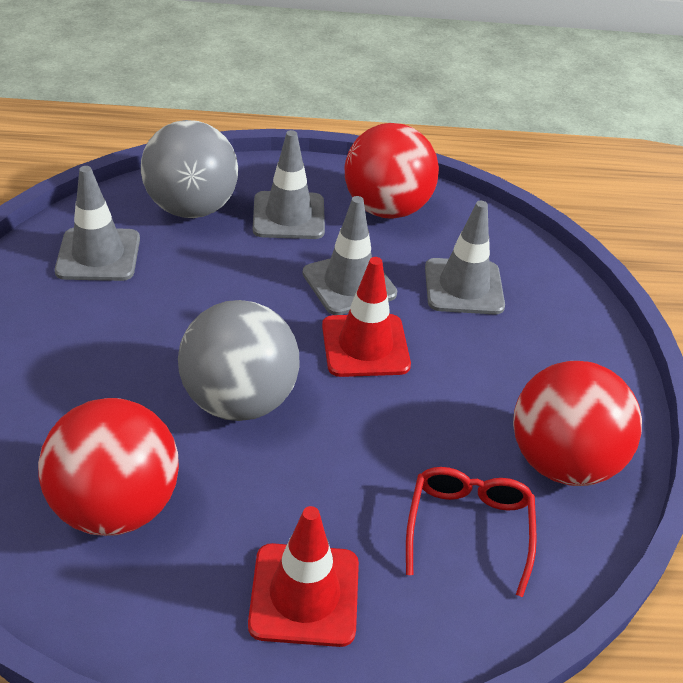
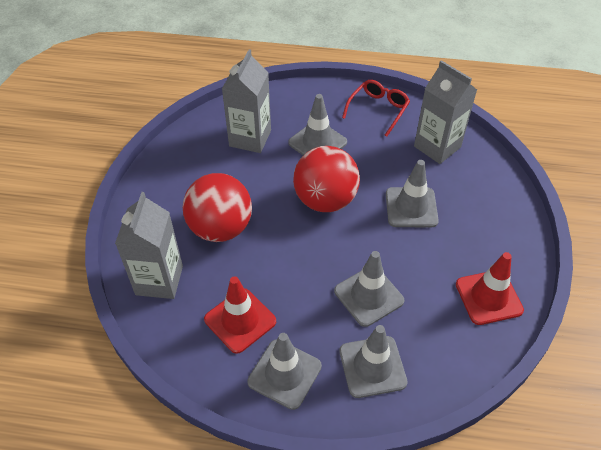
grey ball: 2 -> 0
grey carton: 0 -> 3
grey traffic cone: 4 -> 5
red ball: 3 -> 2

